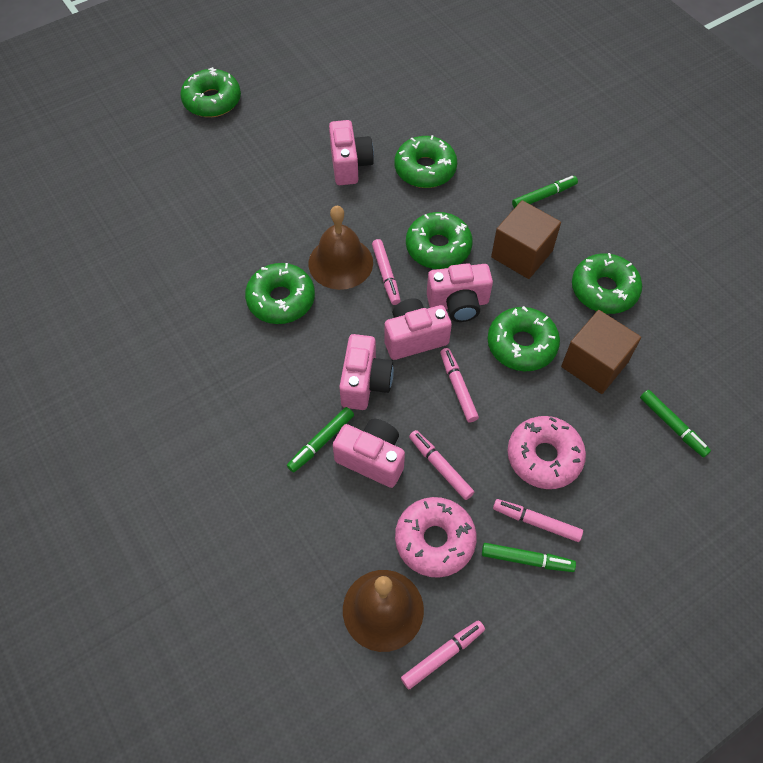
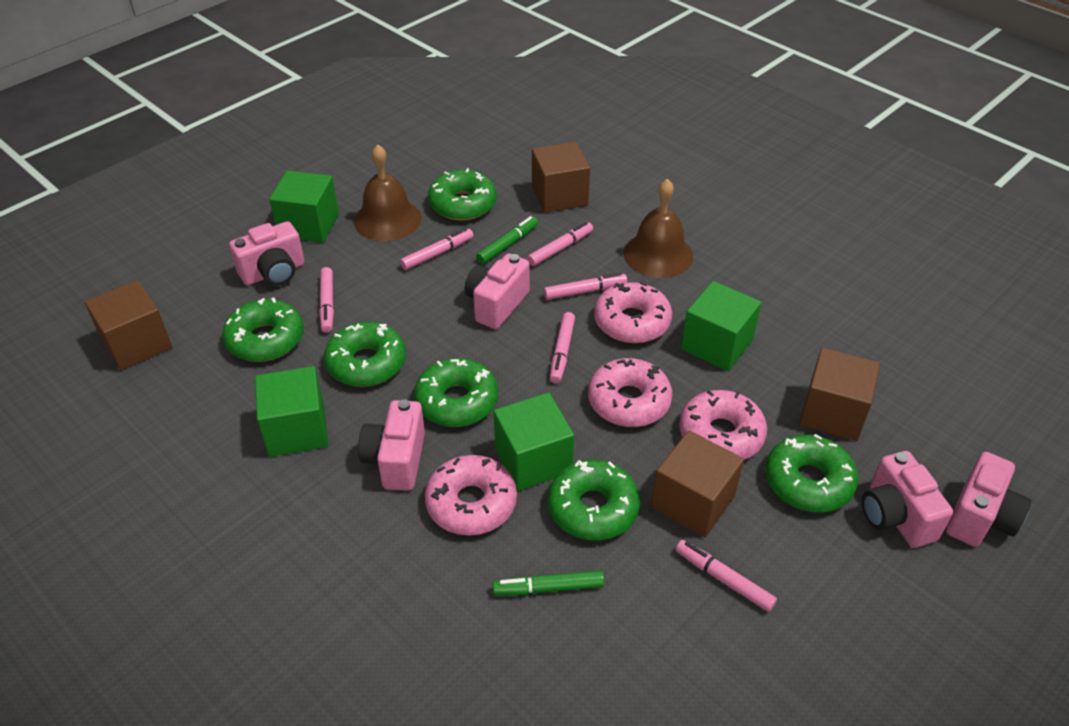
brown cube: 2 -> 4
green cube: 0 -> 4
green marker: 4 -> 2
pink donut: 2 -> 4
pink marker: 5 -> 6

